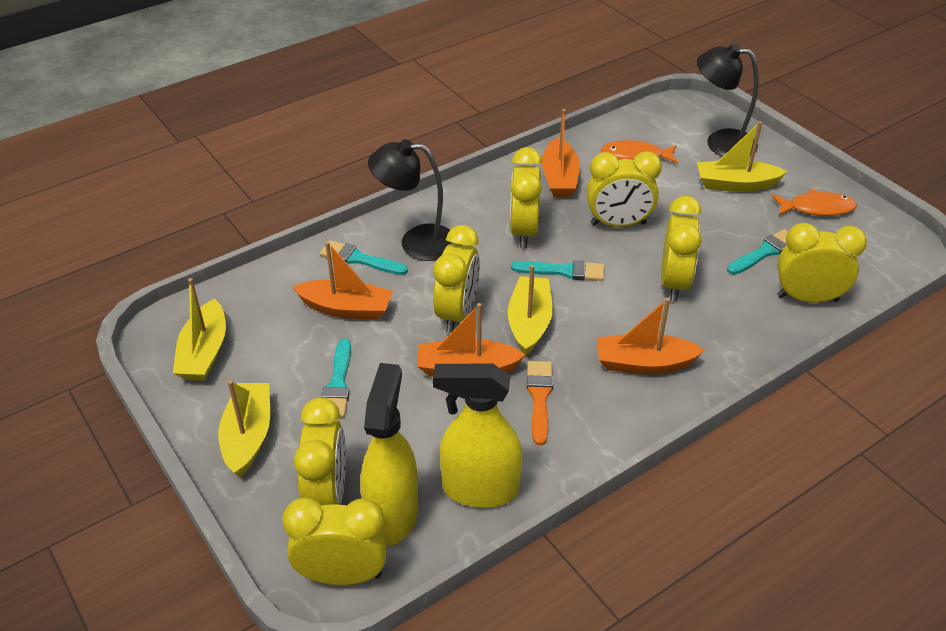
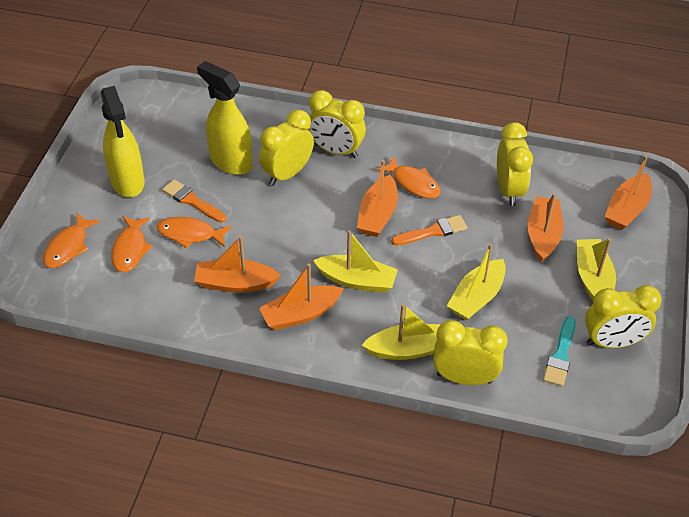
black lamp: 2 -> 0
orange boat: 4 -> 5
orange brush: 1 -> 2
orange fish: 2 -> 4
turquoise brush: 4 -> 1
yellow clock: 7 -> 5

